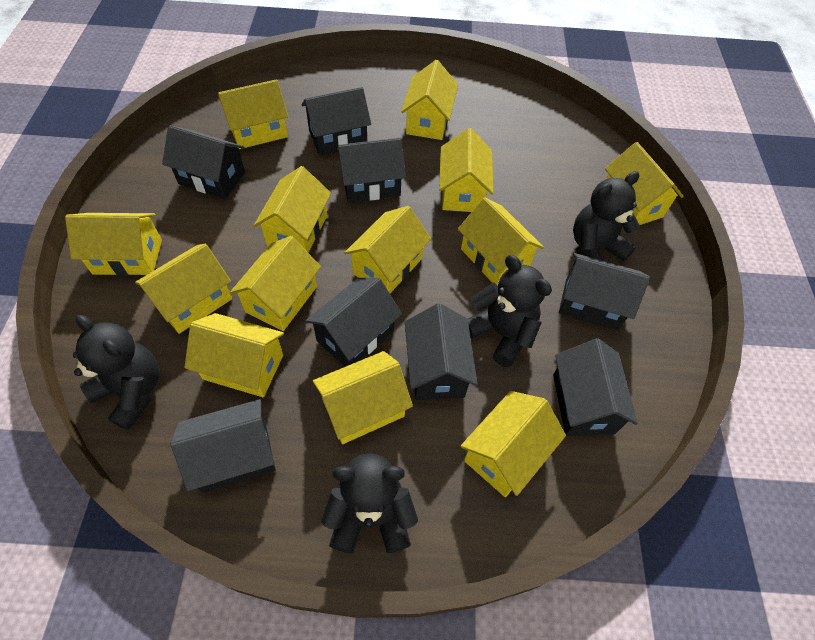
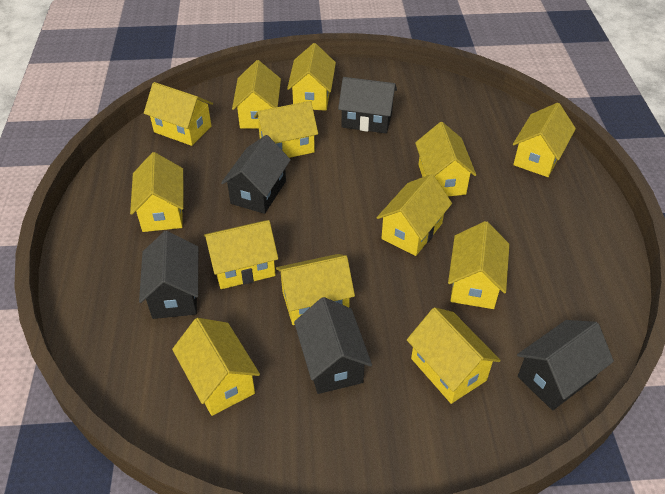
black house: 8 -> 5
black teddy bear: 4 -> 0

